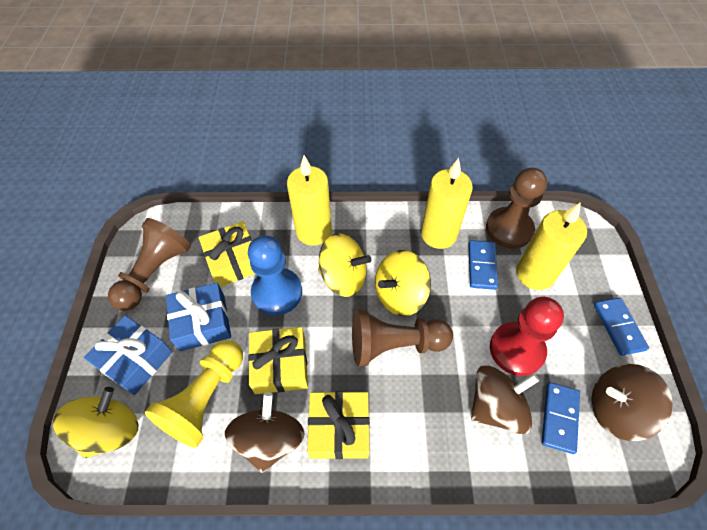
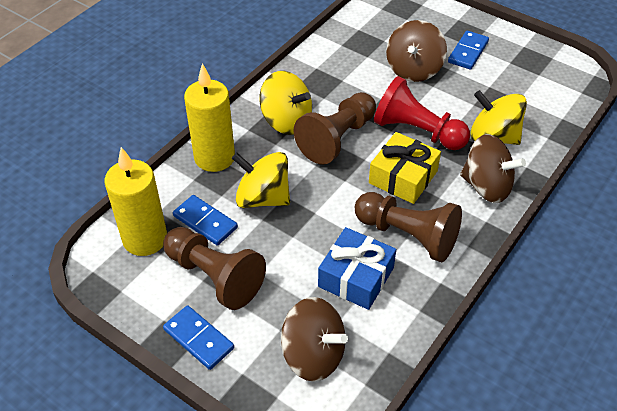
blue gift: 2 -> 1
blue pawn: 1 -> 0
yellow candle: 3 -> 2
yellow gift: 3 -> 1
yellow pawn: 1 -> 0

